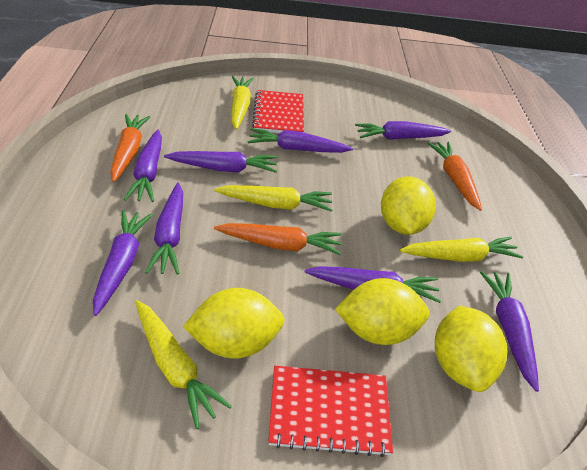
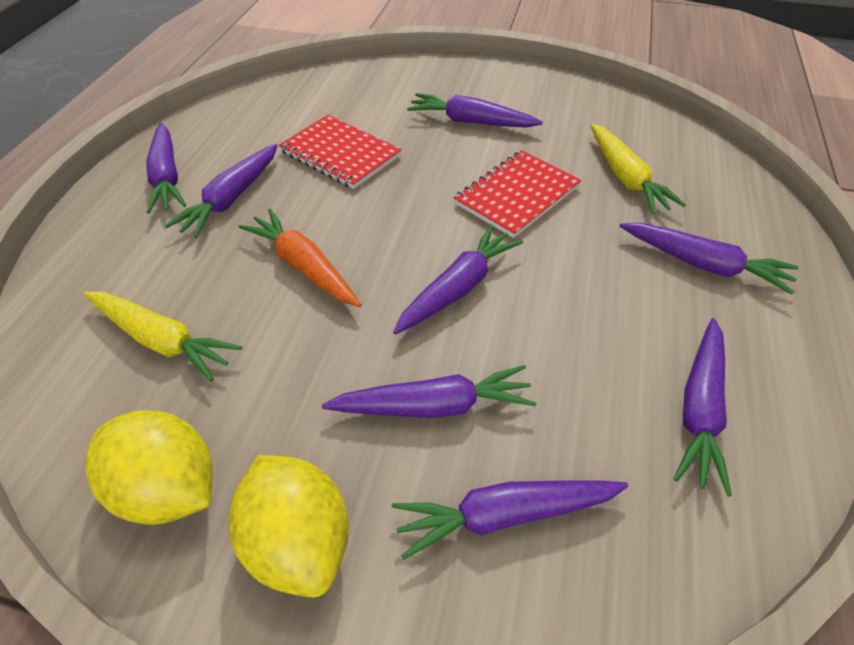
orange carrot: 3 -> 1
yellow carrot: 4 -> 2
yellow lemon: 4 -> 2

